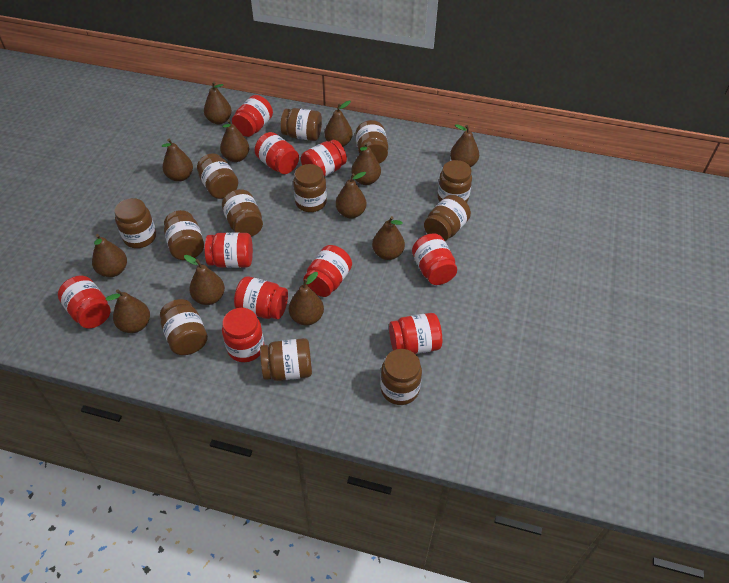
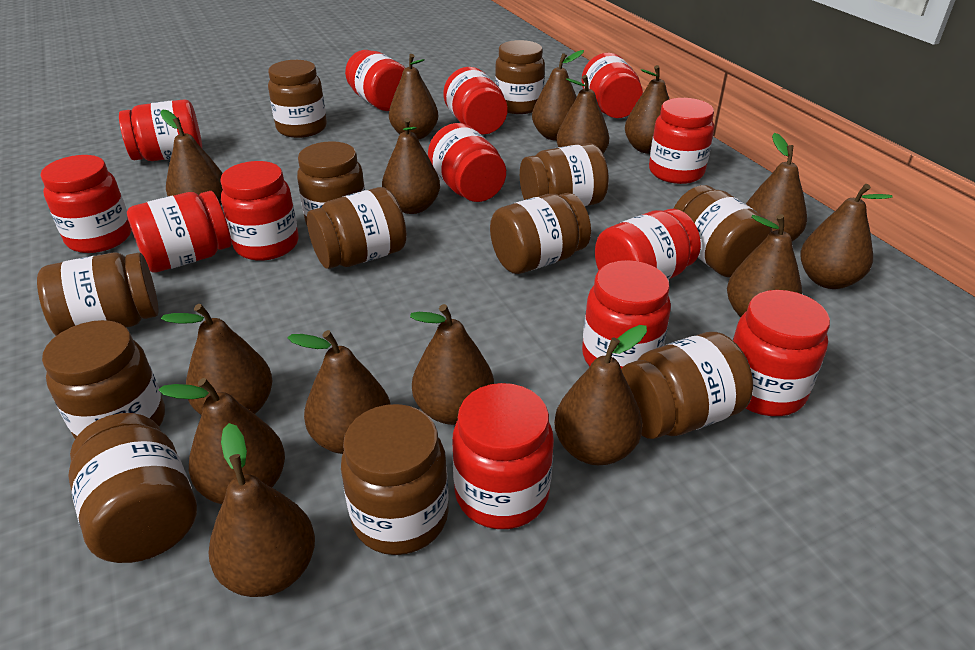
brown pear: 12 -> 15
red jar: 10 -> 13

